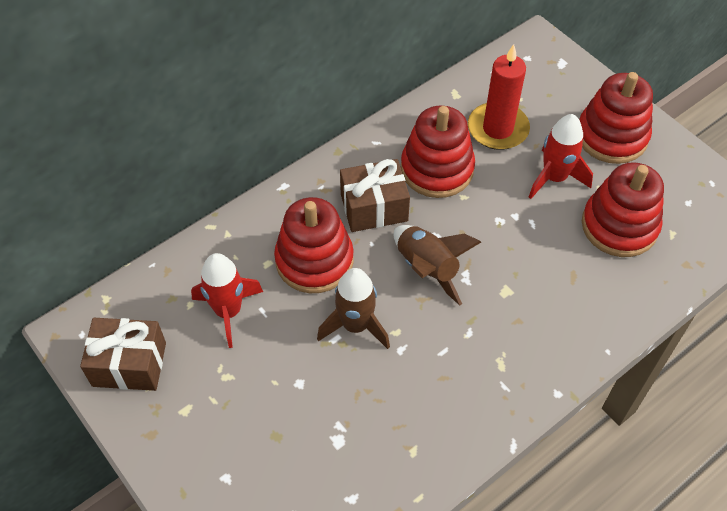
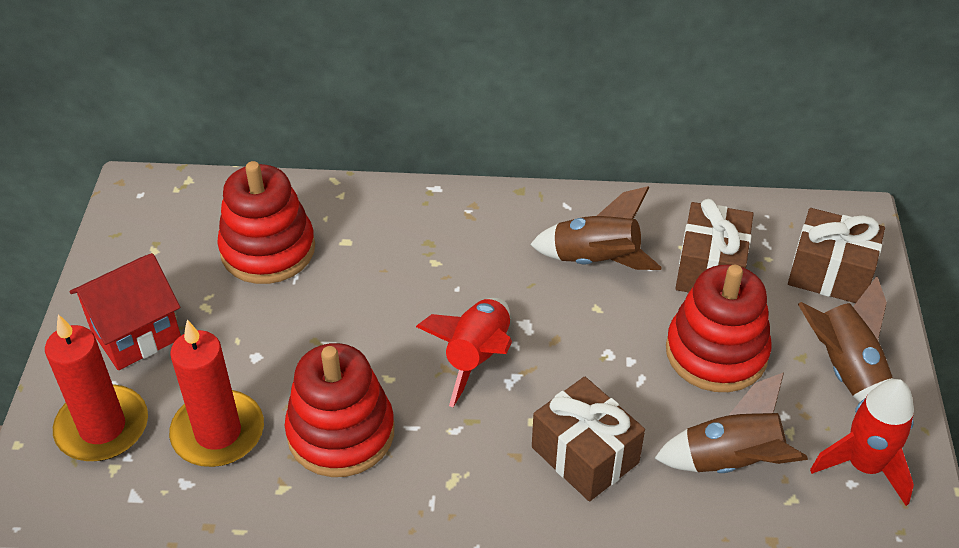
brown gift: 2 -> 3
brown rocket: 2 -> 3
red candle: 1 -> 2
red house: 0 -> 1
red stacking toy: 4 -> 3

